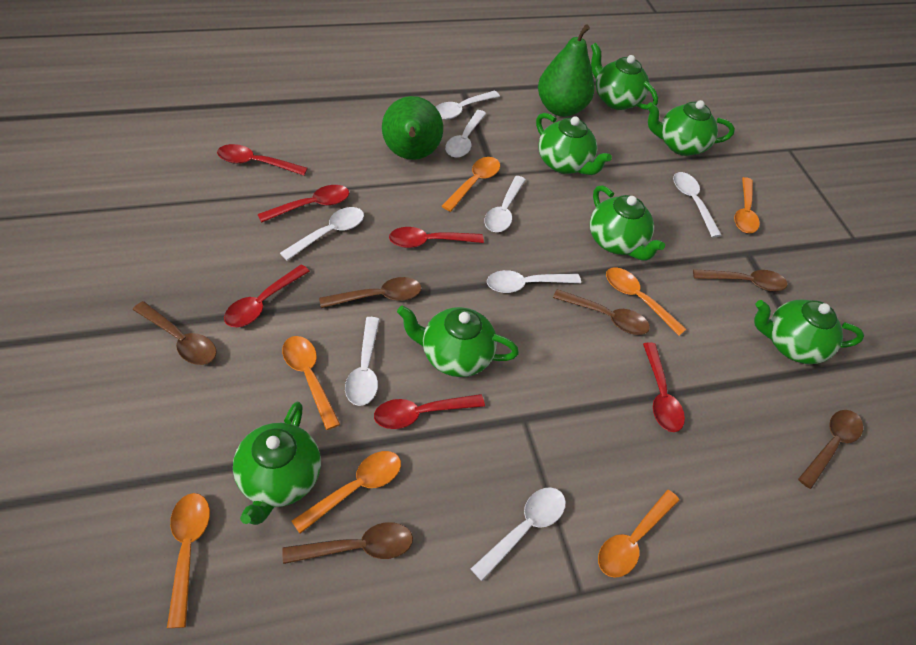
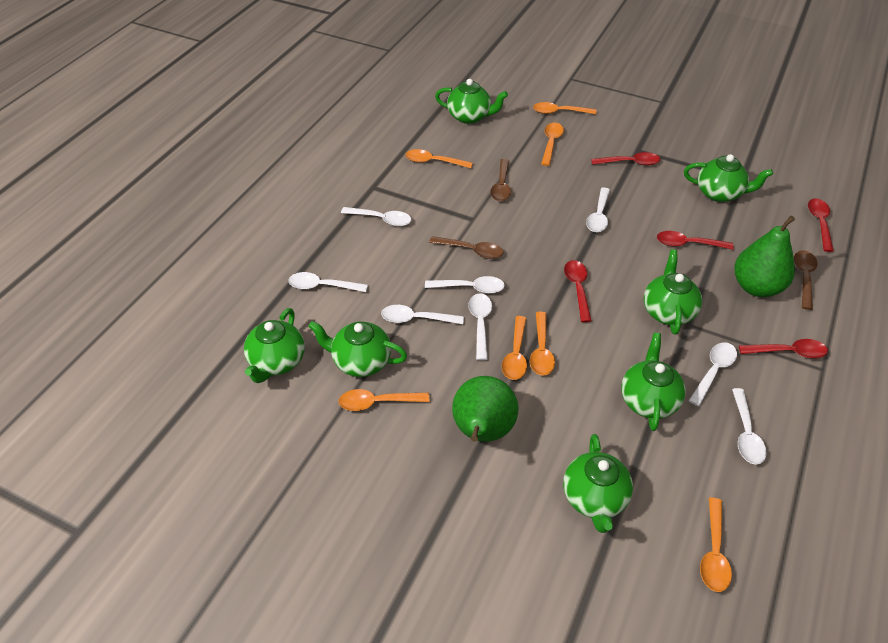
brown spoon: 6 -> 3
red spoon: 6 -> 5

